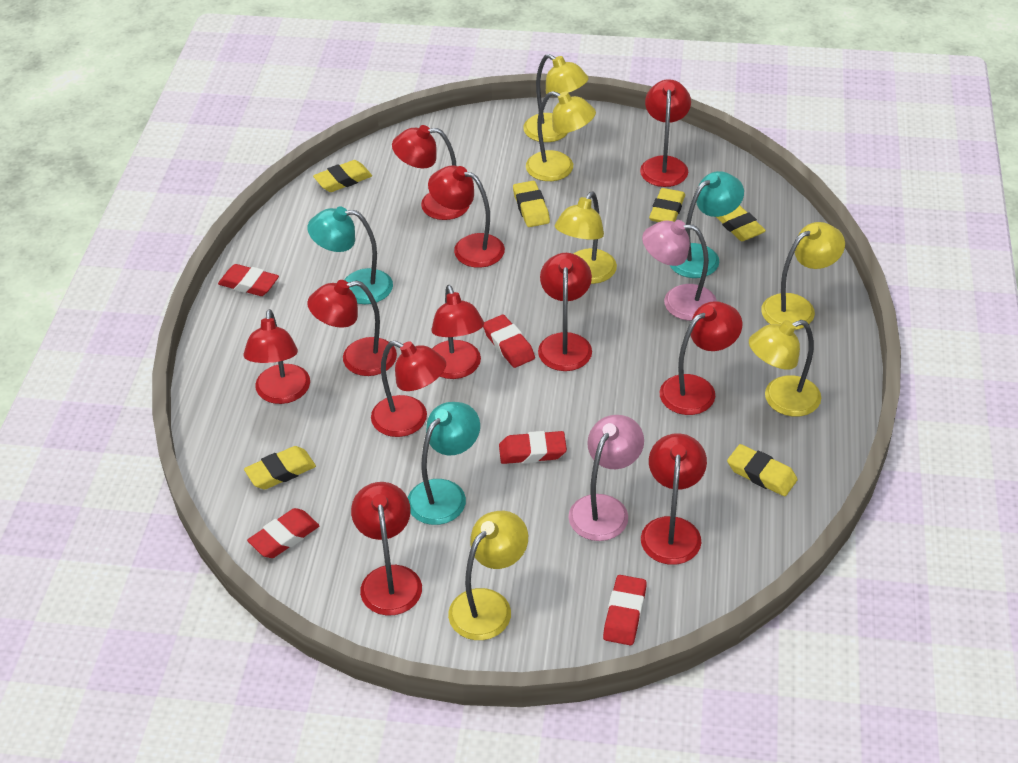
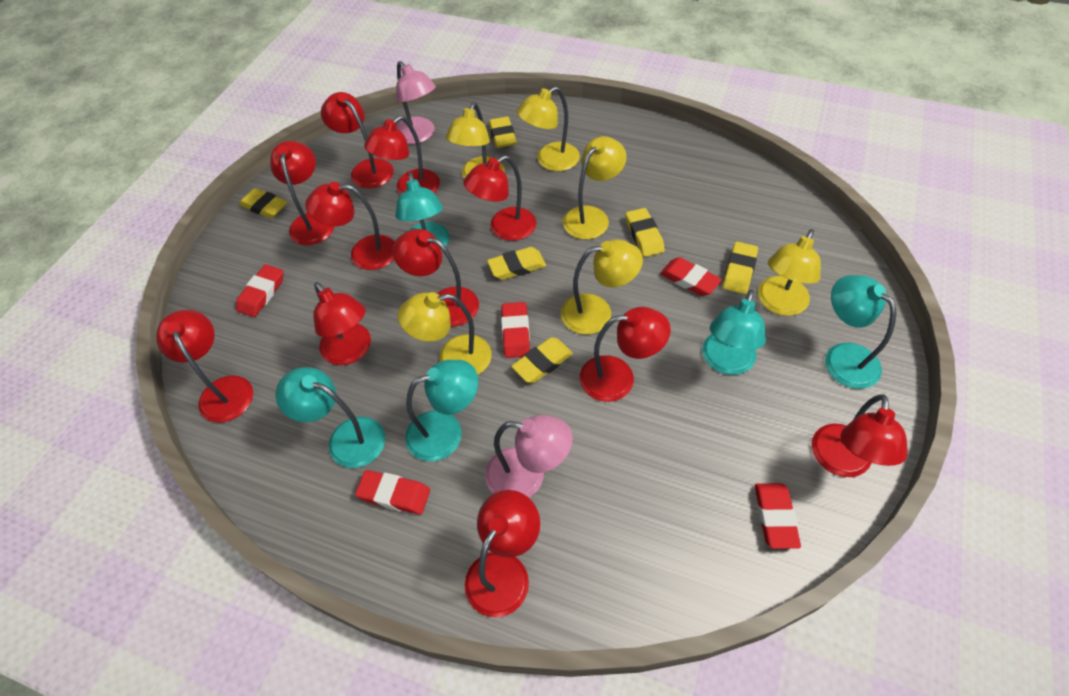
turquoise lamp: 3 -> 5

